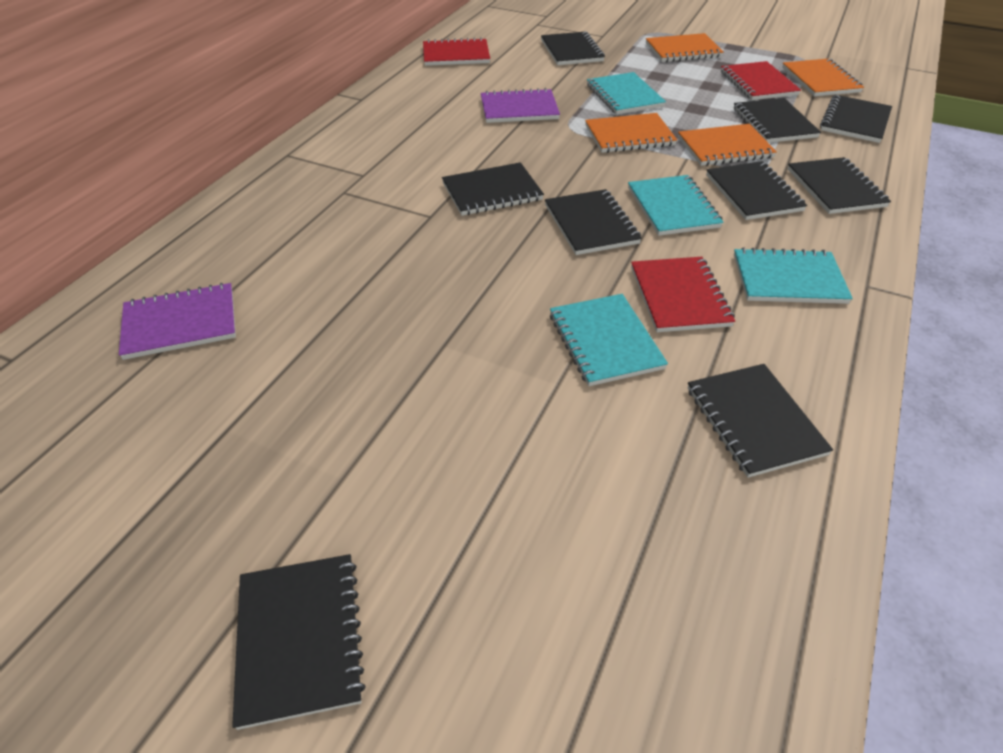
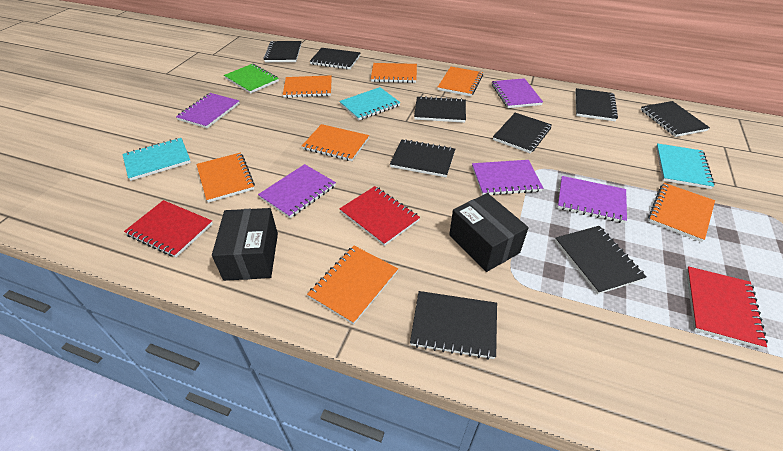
black box: 0 -> 2
green notebook: 0 -> 1
orange notebook: 4 -> 7
purple notebook: 2 -> 5
turquoise notebook: 4 -> 3

